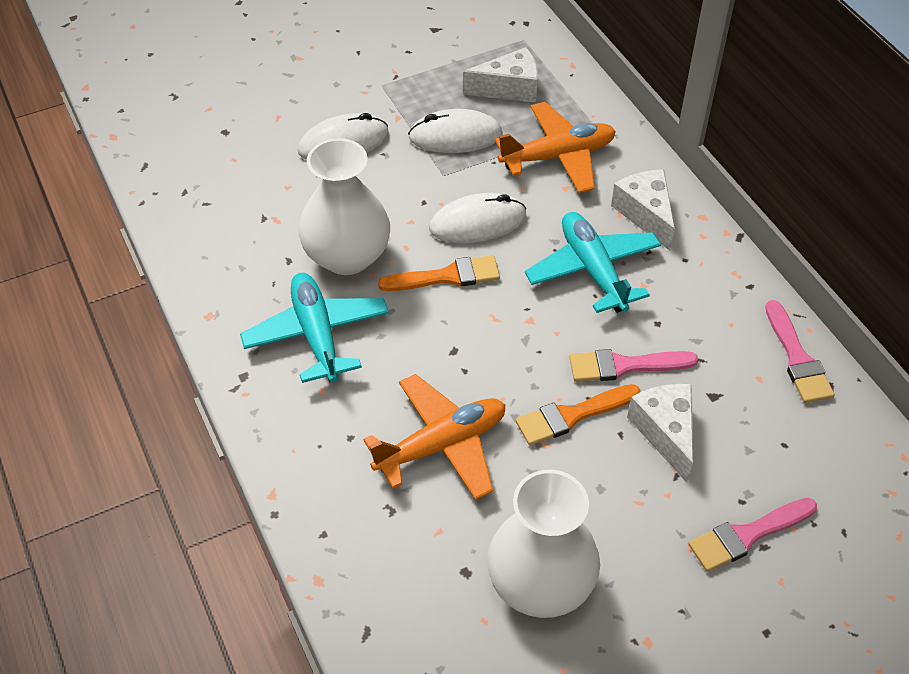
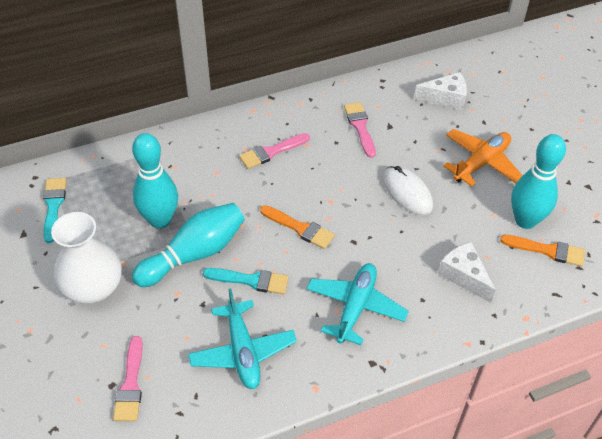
orange plane: 2 -> 1
turquoise bowling pin: 0 -> 3
turquoise brush: 0 -> 2
white cheese: 3 -> 2
white mouse: 3 -> 1
white vase: 2 -> 1

